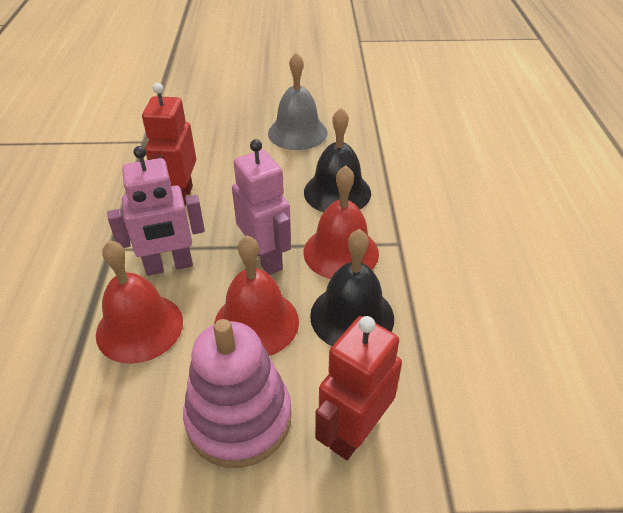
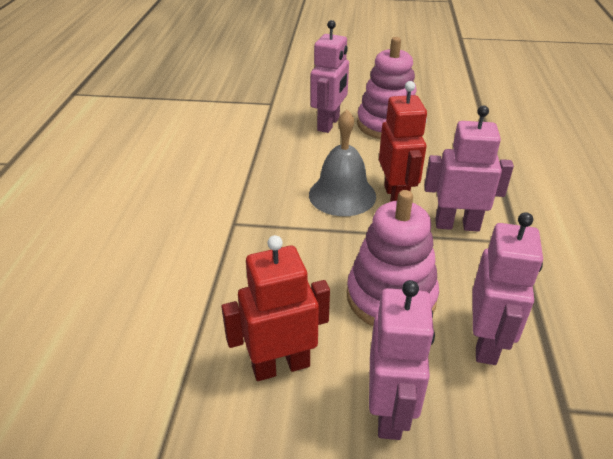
black bell: 2 -> 0
pink robot: 2 -> 4
pink stacking toy: 1 -> 2
red bell: 3 -> 0

